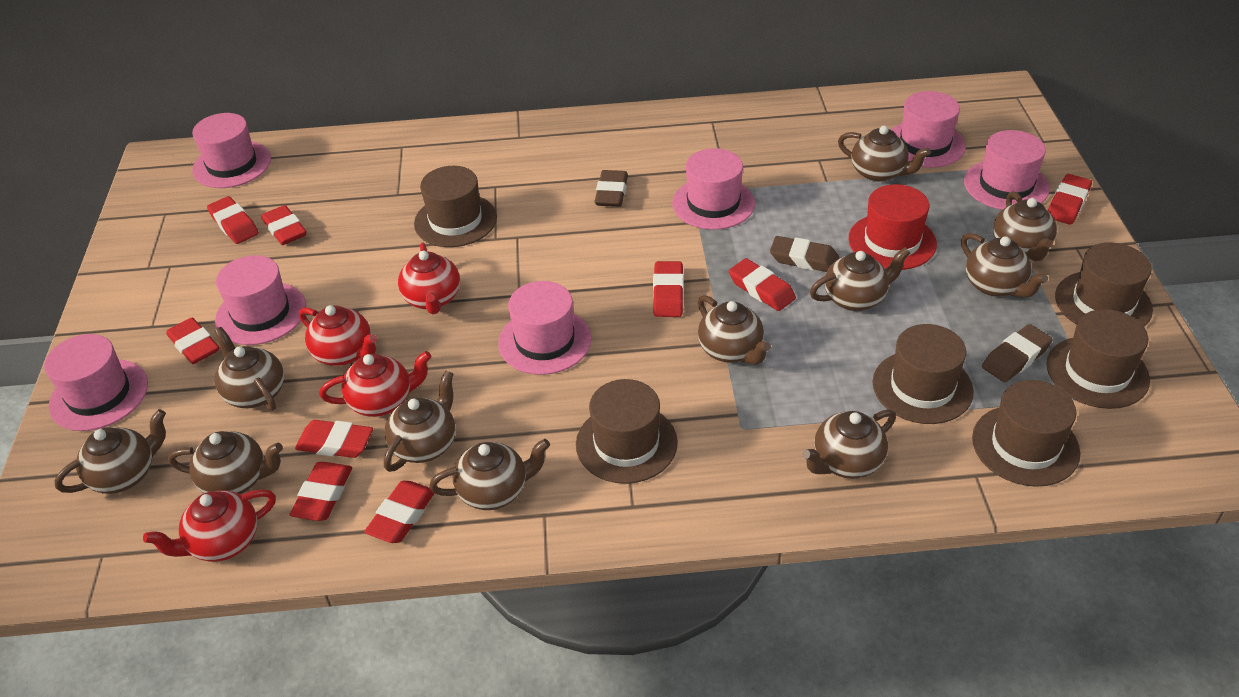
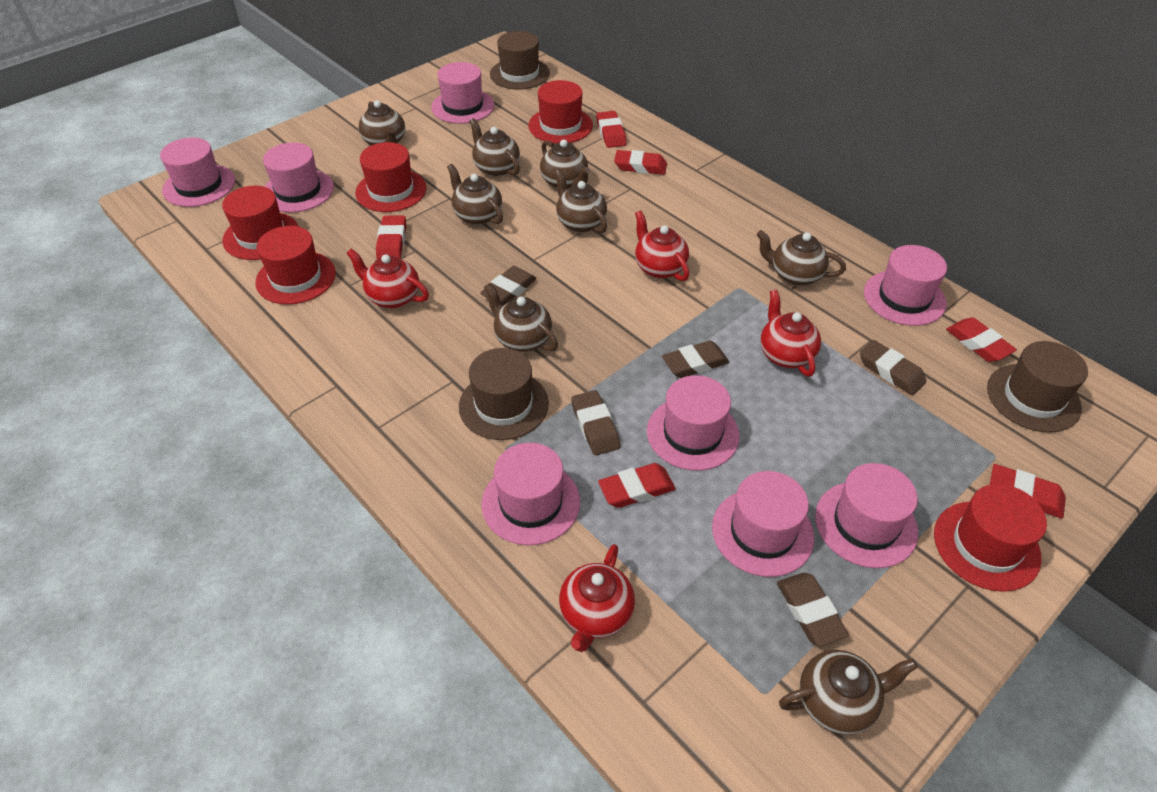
brown eraser: 3 -> 5
brown hat: 6 -> 3
brown teapot: 11 -> 8
pink hat: 7 -> 8
red eraser: 9 -> 6
red hat: 1 -> 5

